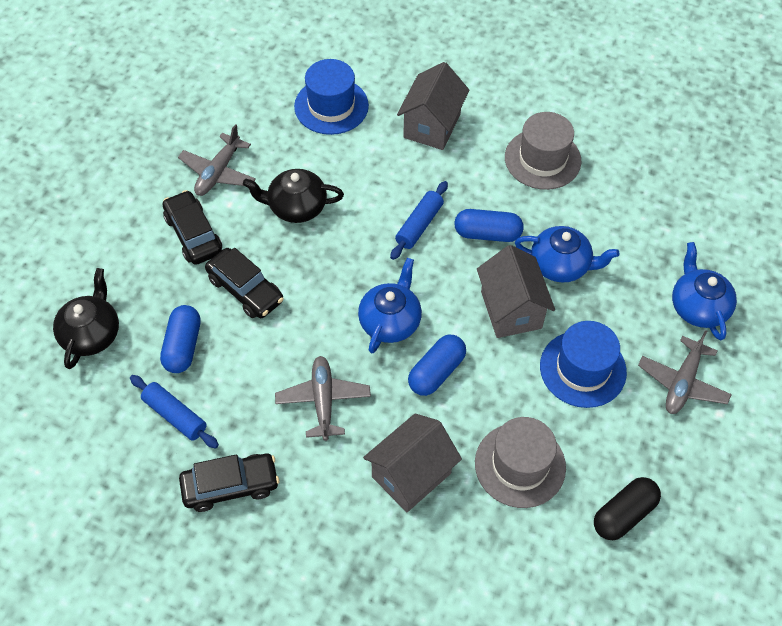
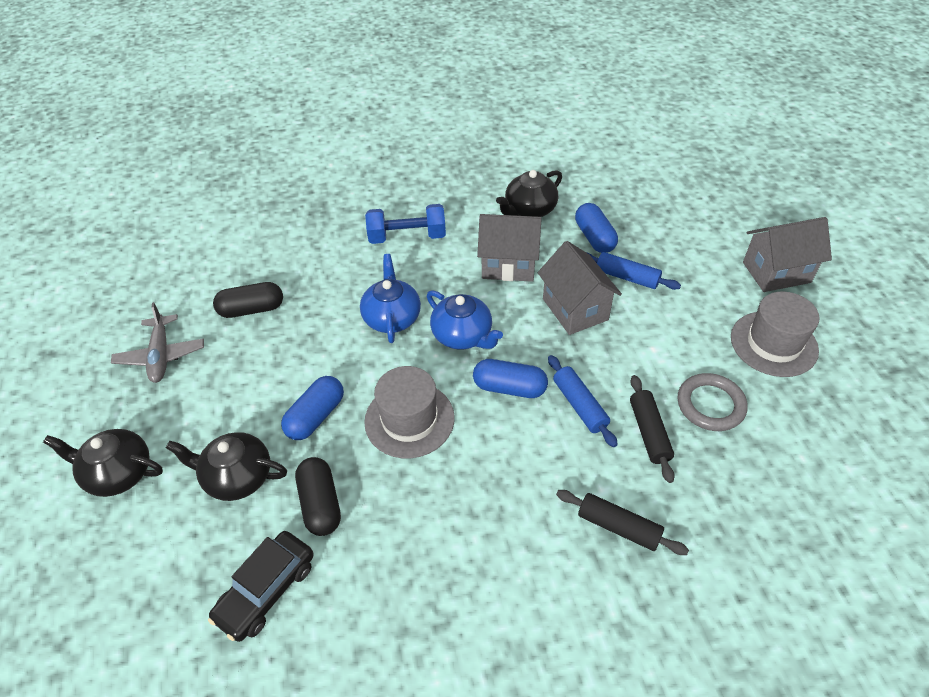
black capsule: 1 -> 2
black car: 3 -> 1
black rolling pin: 0 -> 2
black teapot: 2 -> 3
blue dumbbell: 0 -> 1
blue hat: 2 -> 0
blue teapot: 3 -> 2
grey plane: 3 -> 1
grey ring: 0 -> 1

